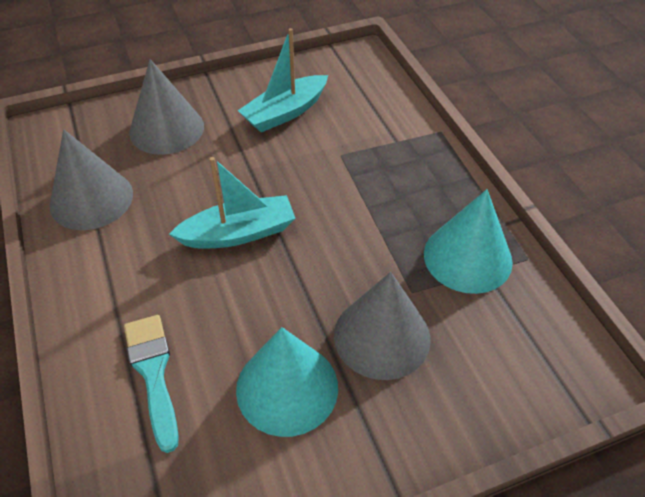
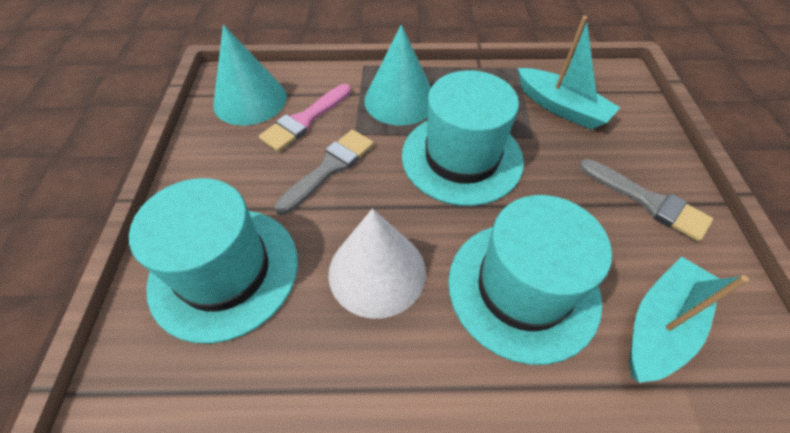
grey brush: 0 -> 2
grey cone: 3 -> 0
pink brush: 0 -> 1
turquoise brush: 1 -> 0
turquoise hat: 0 -> 3
white cone: 0 -> 1

